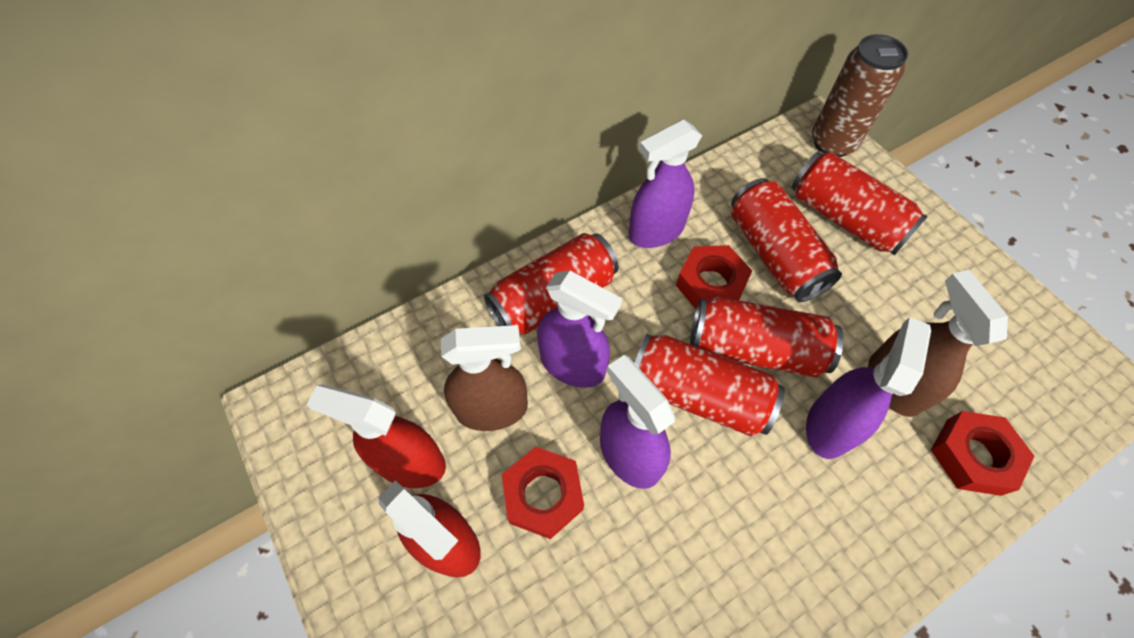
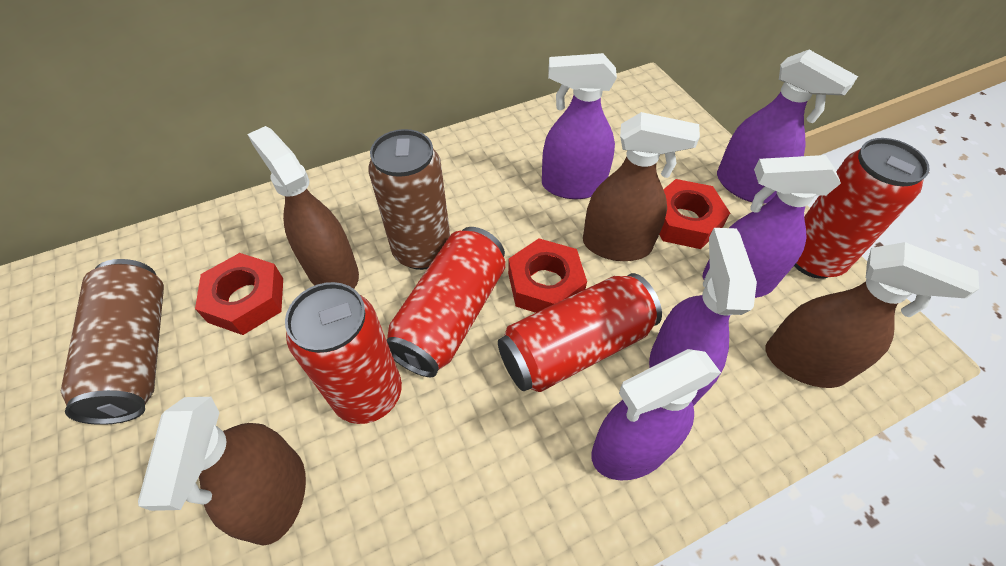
brown can: 1 -> 2
brown spray bottle: 2 -> 4
purple spray bottle: 4 -> 5
red can: 5 -> 4
red spray bottle: 2 -> 0

